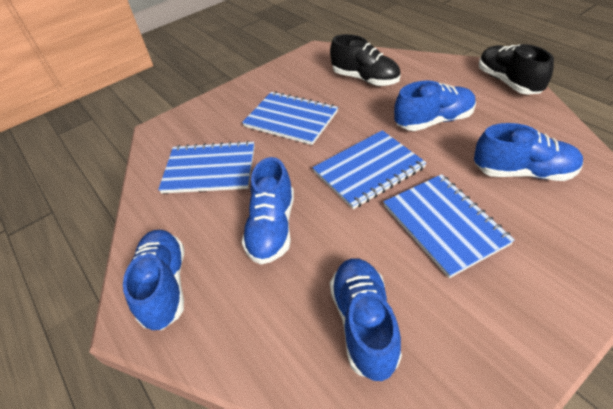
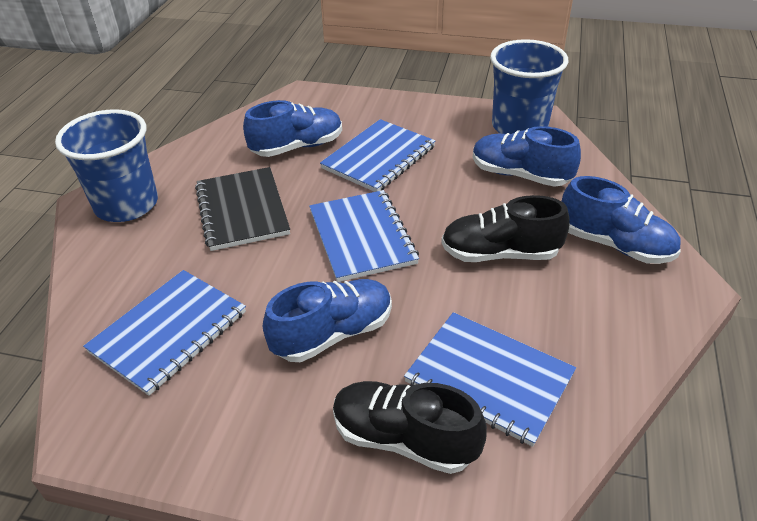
black notebook: 0 -> 1
blue cup: 0 -> 2
blue shoe: 5 -> 4

